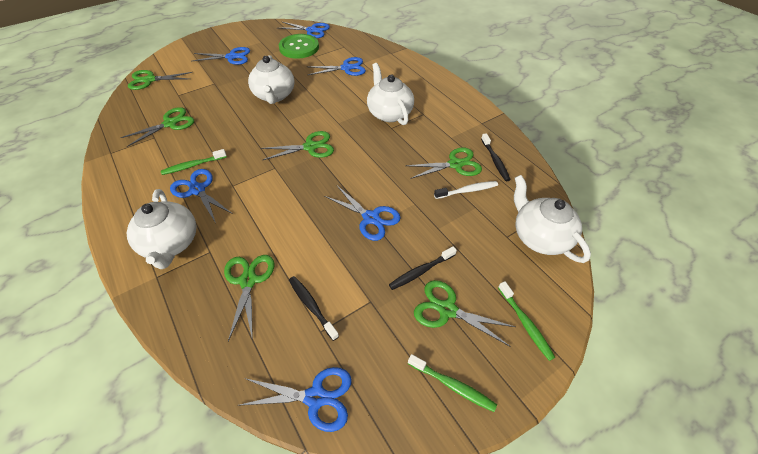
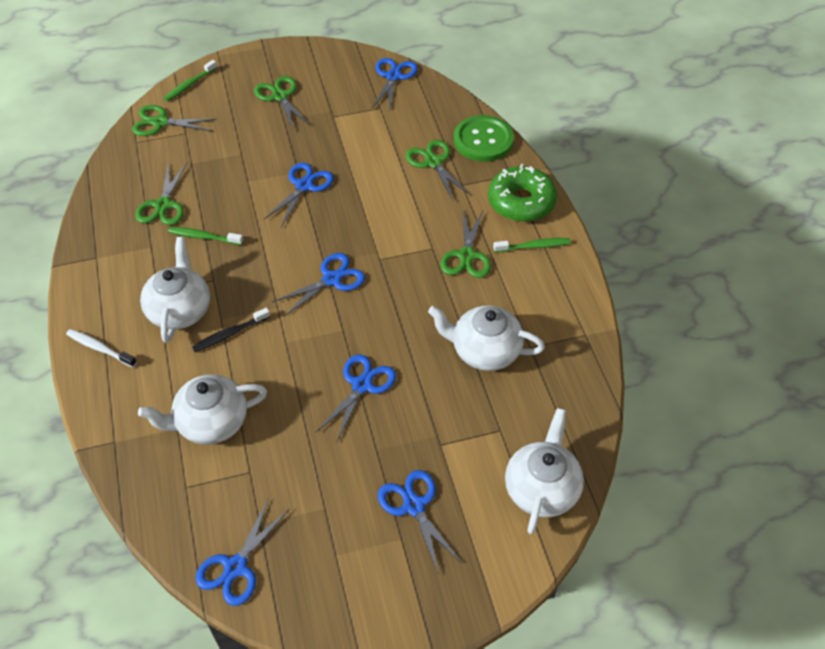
black toothbrush: 3 -> 1
green donut: 0 -> 1
green scissors: 6 -> 5

